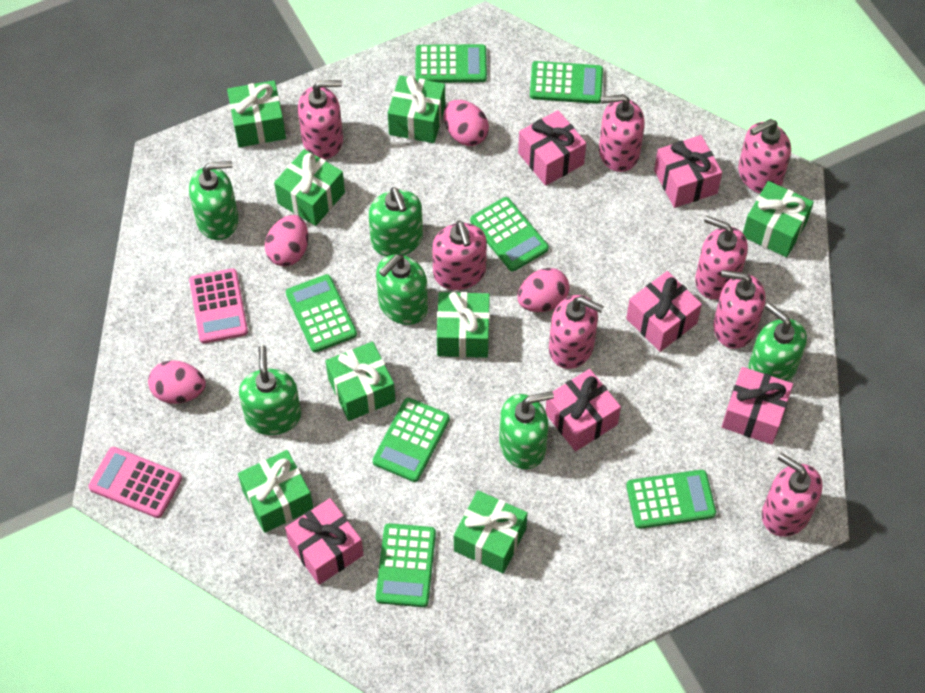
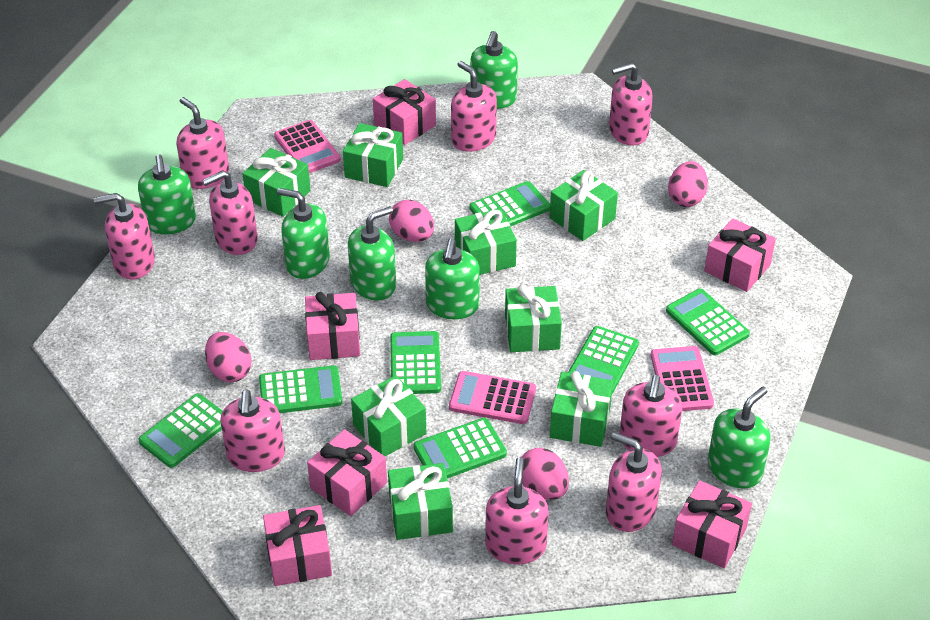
pink calculator: 2 -> 3
pink soap dispenser: 8 -> 9

